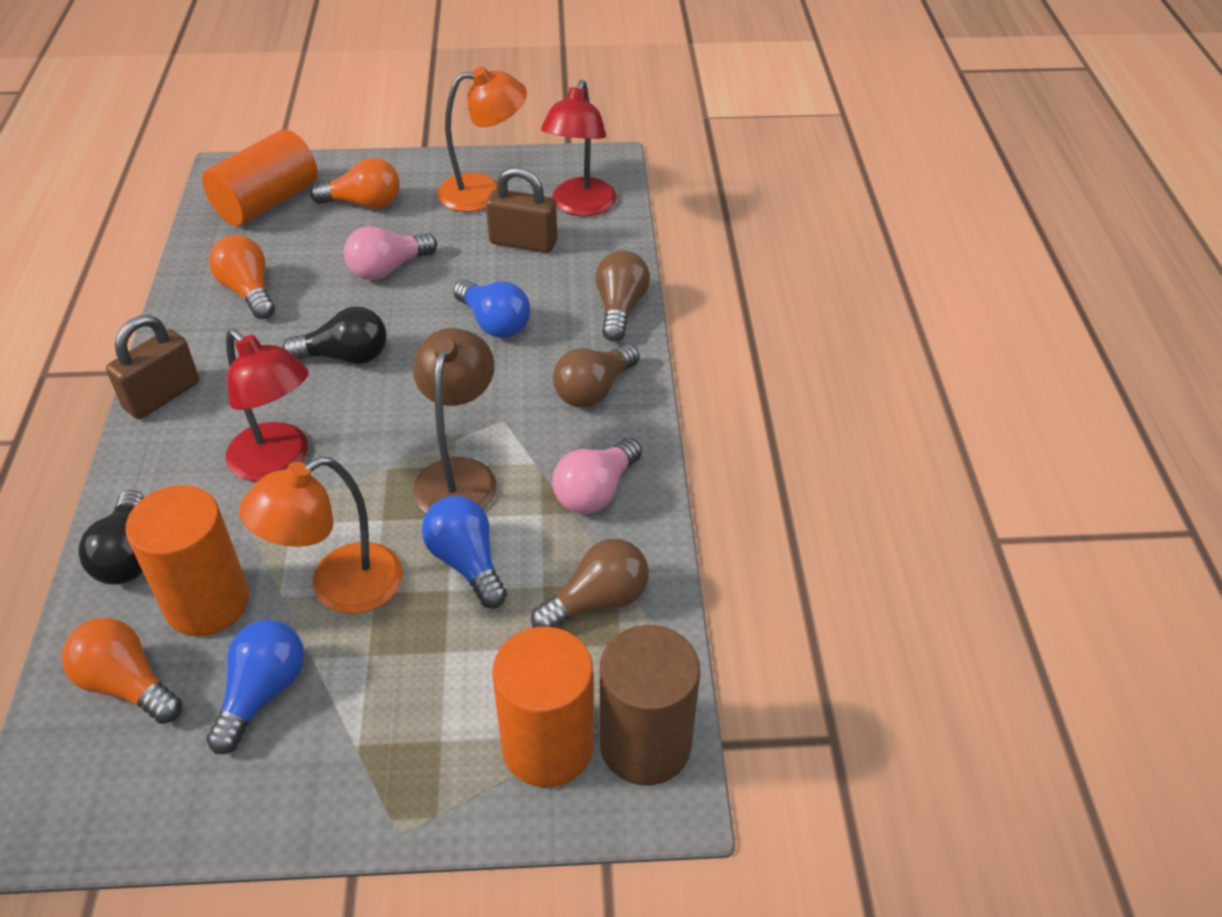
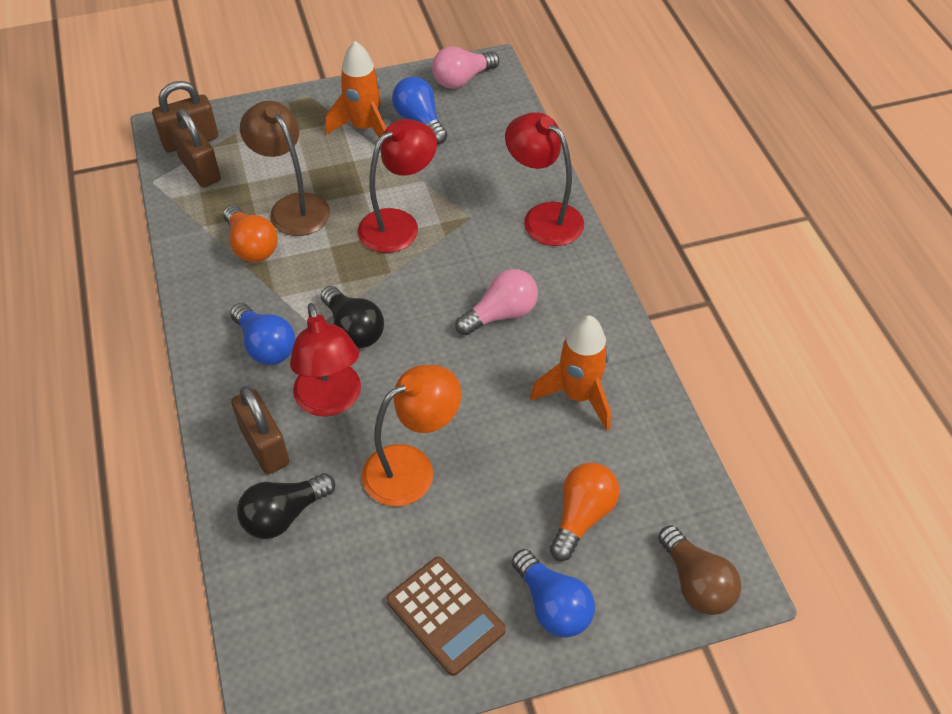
brown calculator: 0 -> 1
brown cylinder: 1 -> 0
brown light bulb: 3 -> 1
brown padlock: 2 -> 3
orange cylinder: 3 -> 0
orange lamp: 2 -> 1
orange light bulb: 3 -> 2
orange rocket: 0 -> 2
red lamp: 2 -> 3

